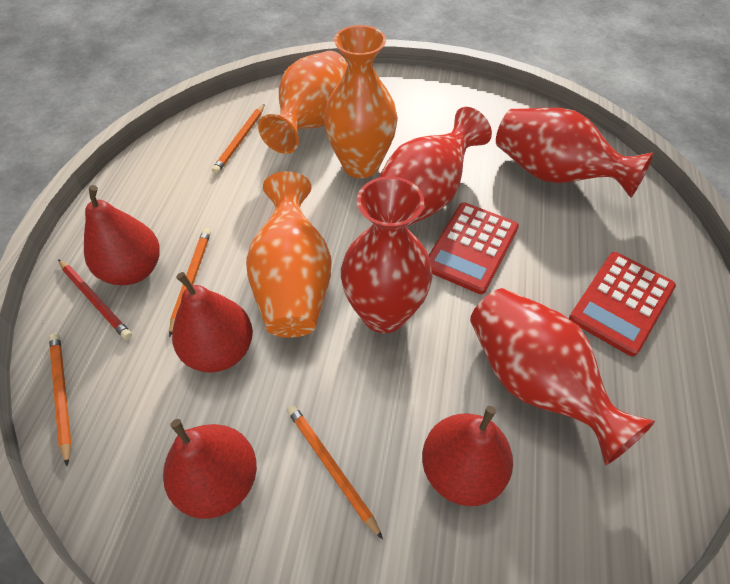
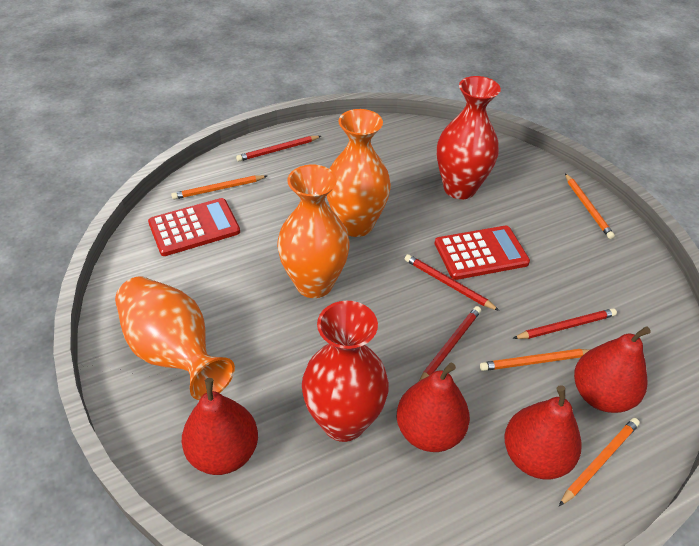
red pencil: 1 -> 4
red vase: 4 -> 2

